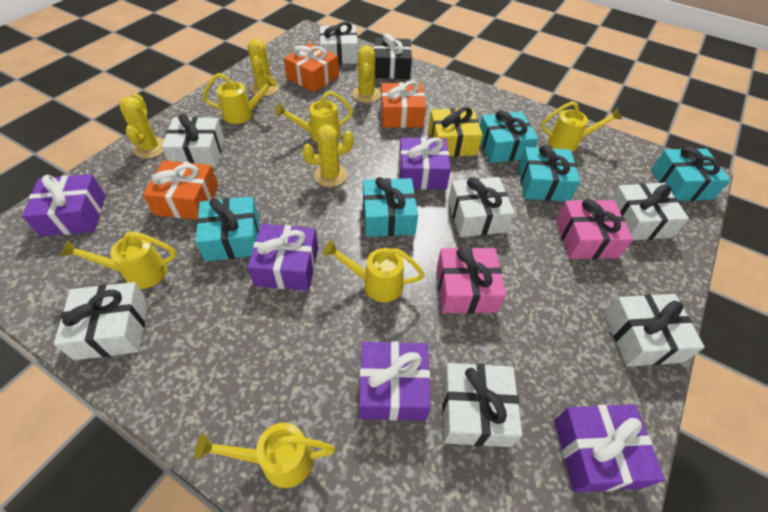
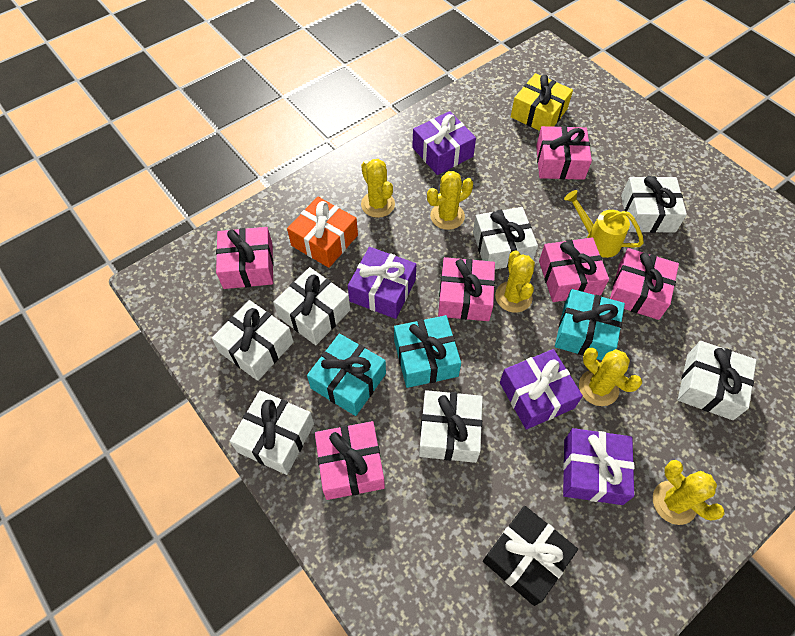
orange gift: 3 -> 1
pink gift: 2 -> 6
purple gift: 5 -> 4
turquoise gift: 5 -> 3
yellow cactus: 4 -> 5
yellow watering can: 6 -> 1

